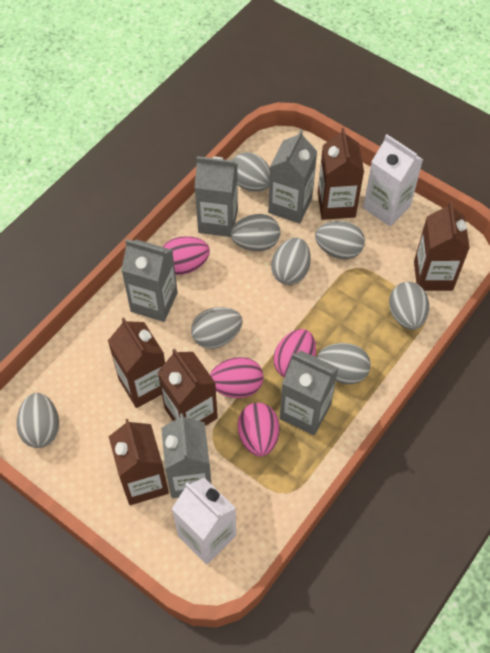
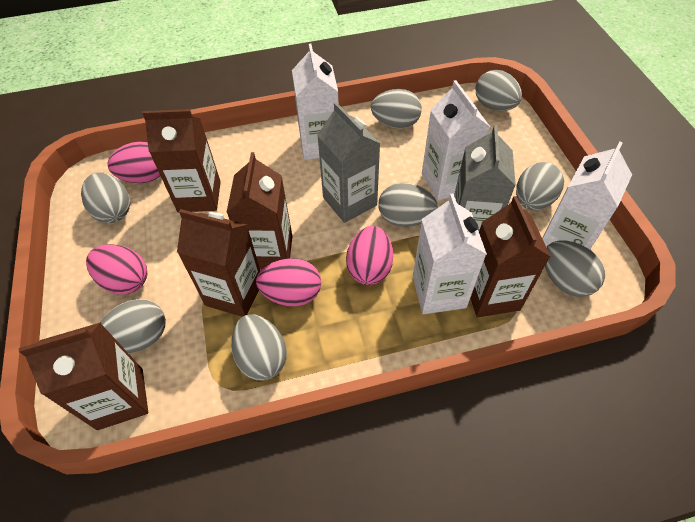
grey carton: 5 -> 2
white carton: 2 -> 4

